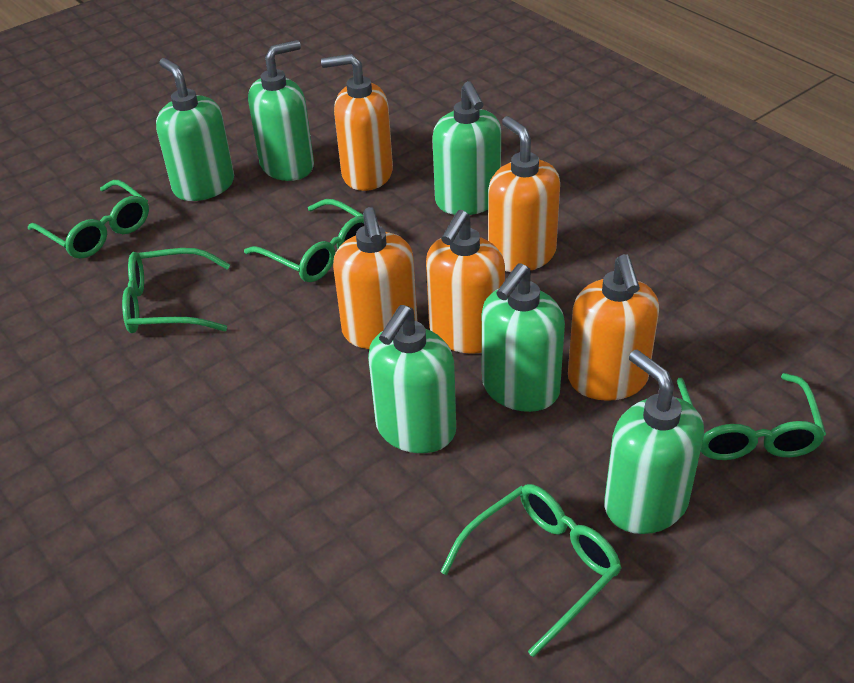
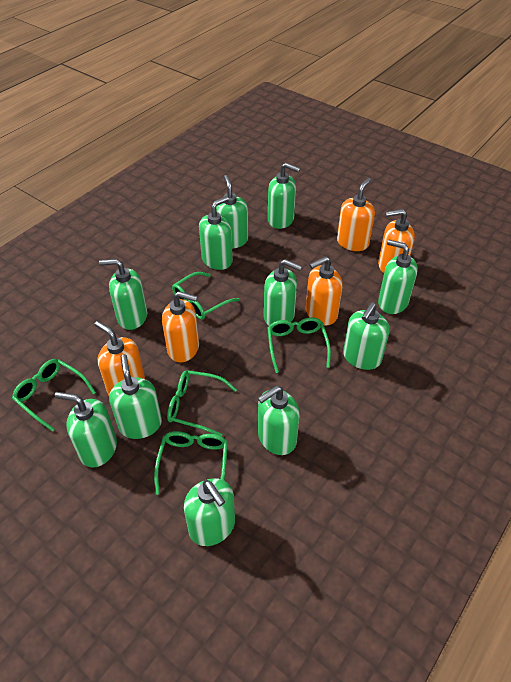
green soap dispenser: 6 -> 11

